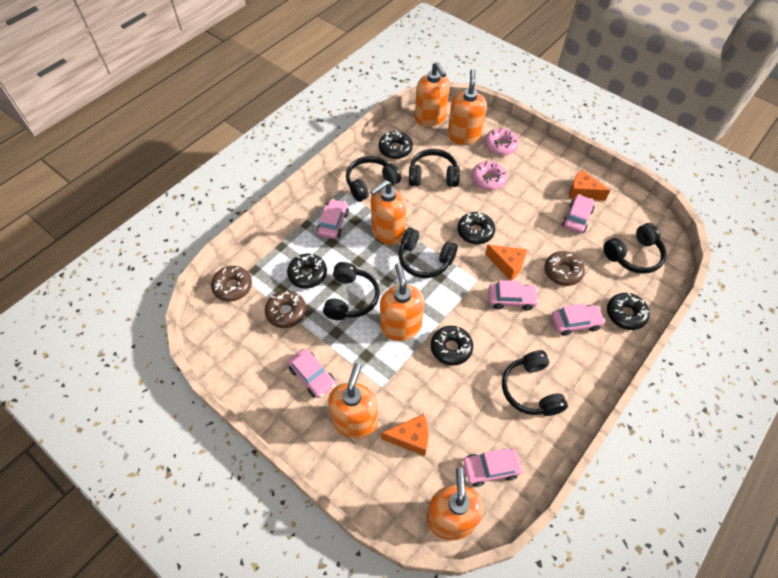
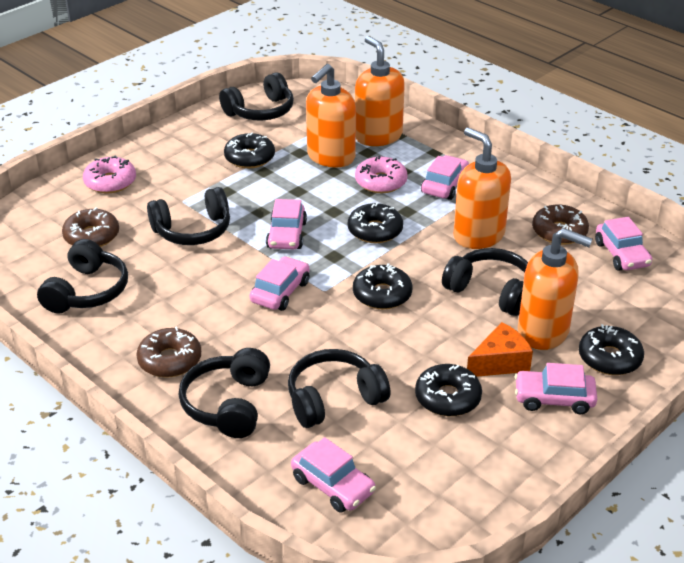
orange cheese: 3 -> 1
orange soap dispenser: 6 -> 4

